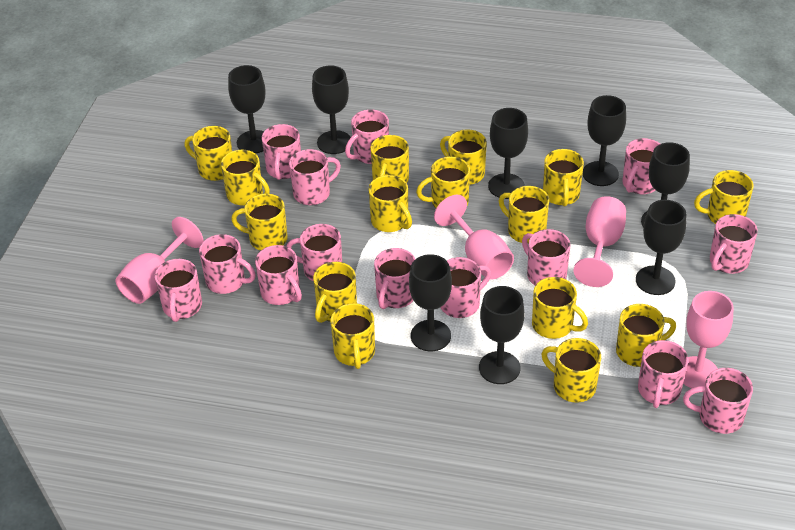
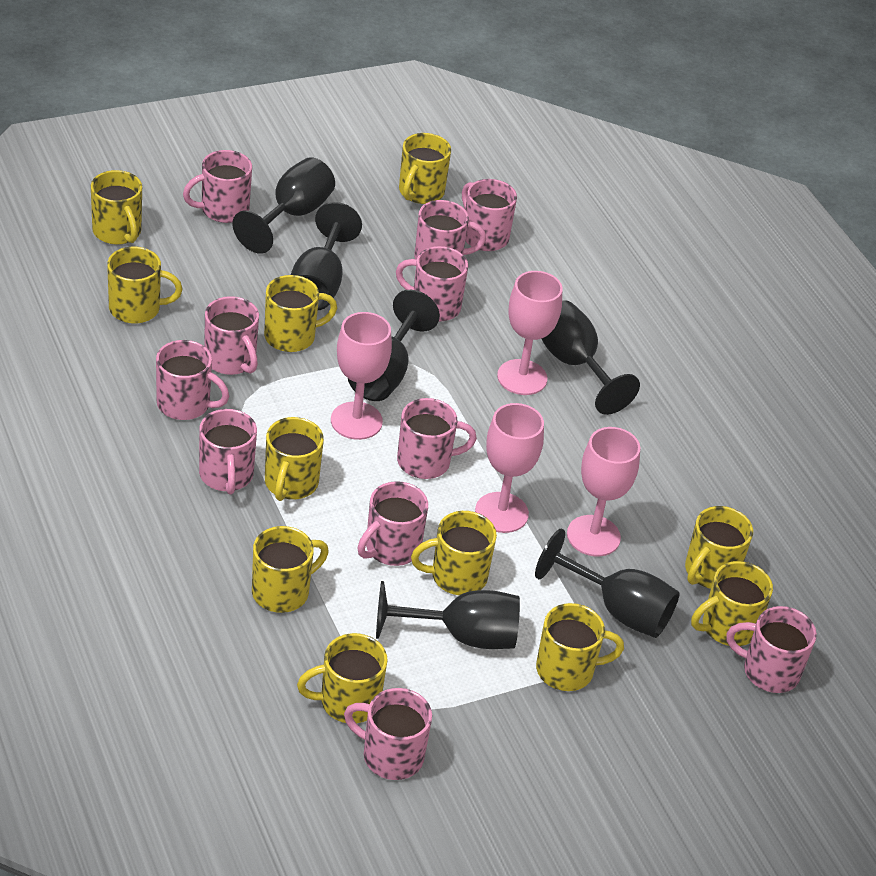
black goblet: 8 -> 6
pink mug: 14 -> 11
yellow mug: 15 -> 11

